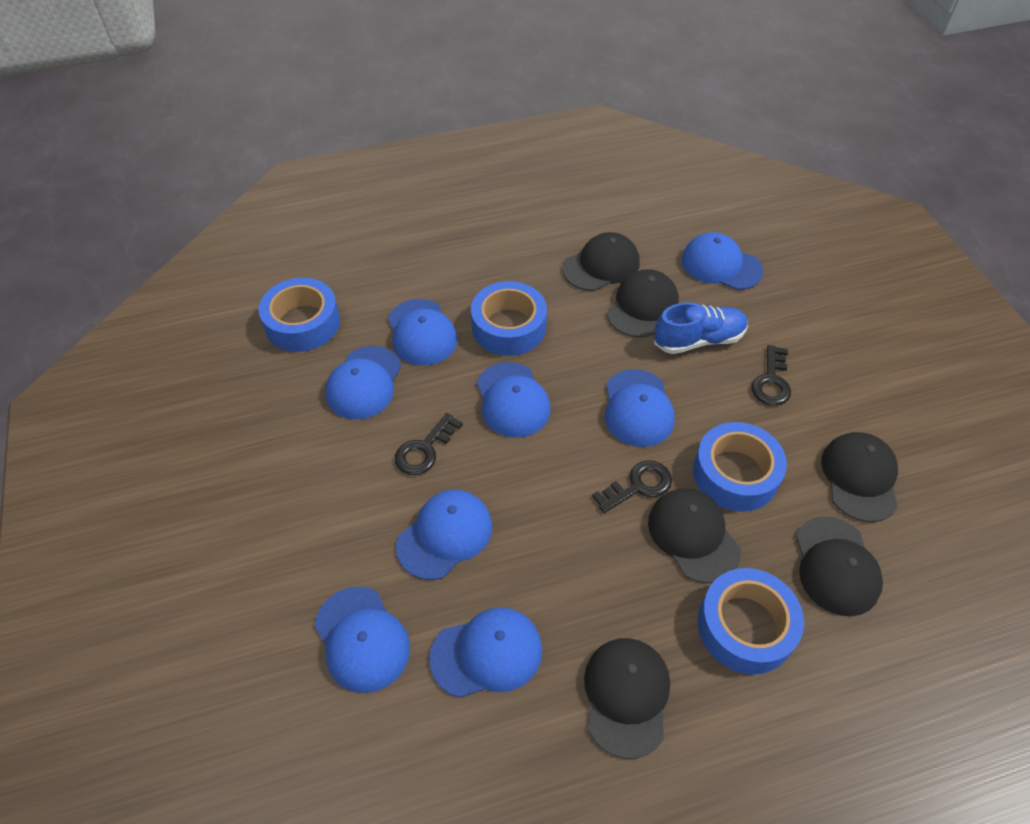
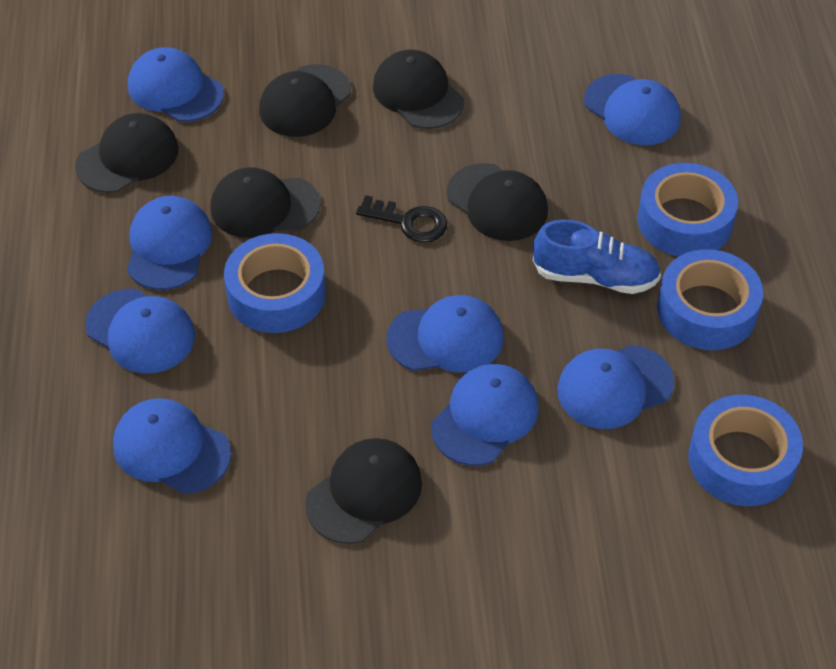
black key: 3 -> 1

